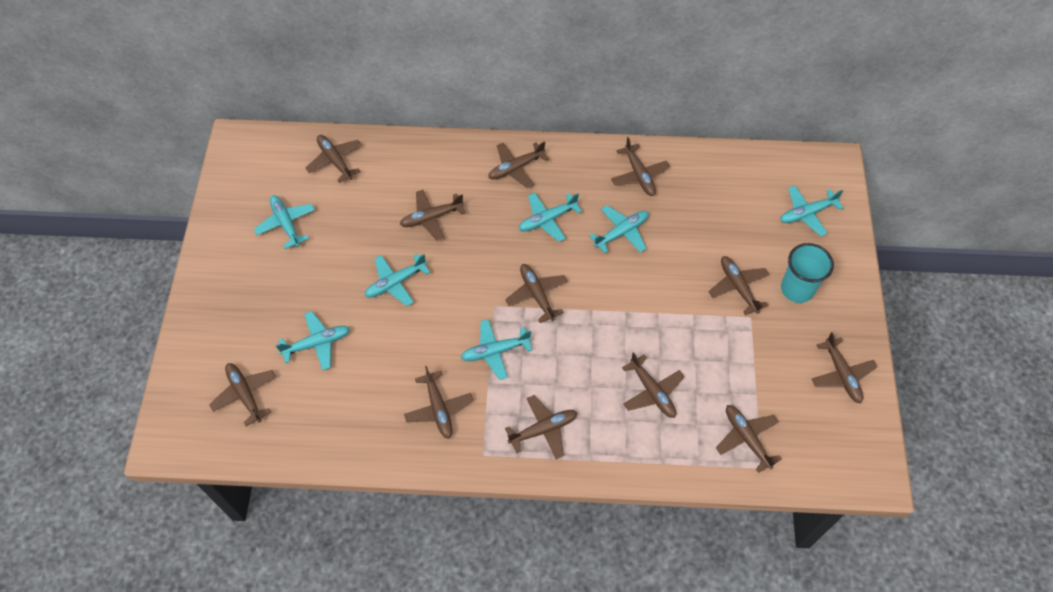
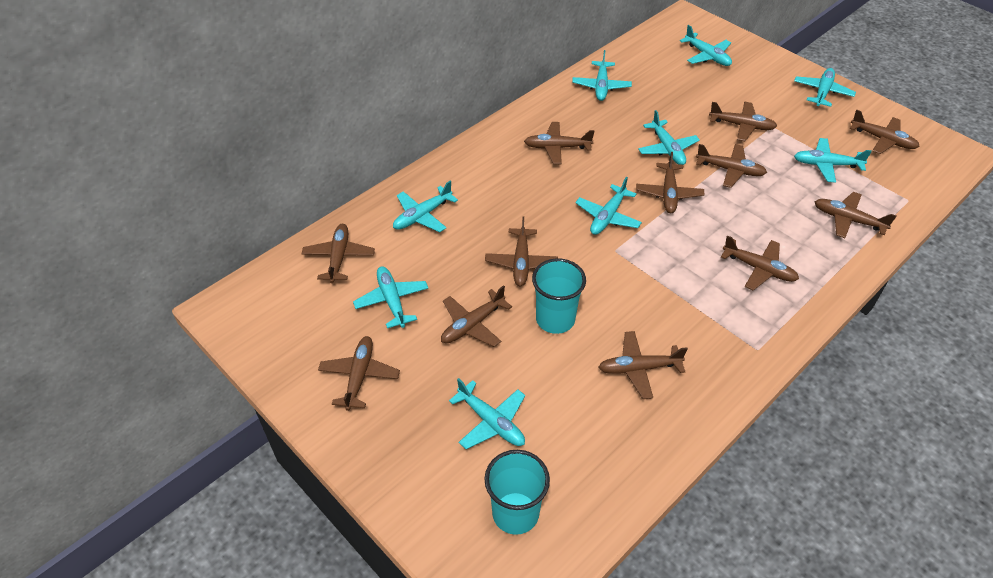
turquoise cup: 1 -> 2
turquoise plane: 7 -> 9

